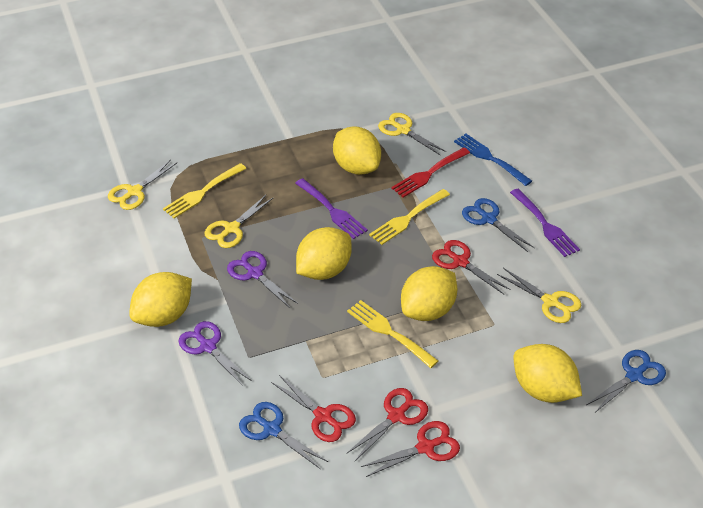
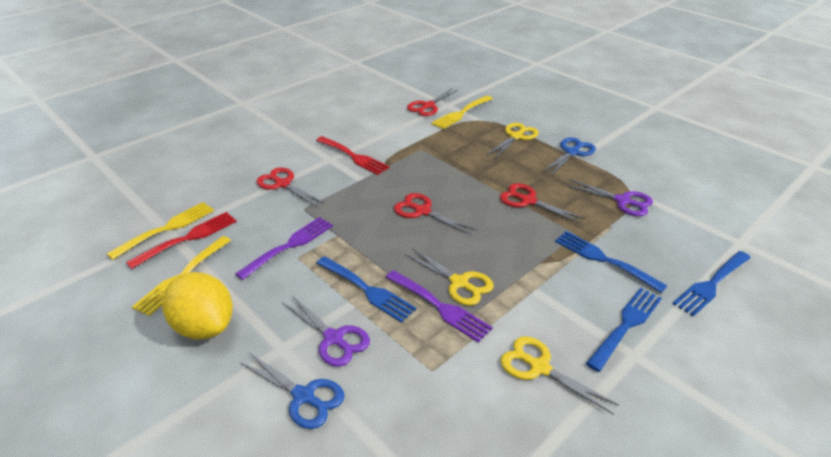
blue fork: 1 -> 4
blue scissors: 3 -> 2
red fork: 1 -> 2
yellow lemon: 5 -> 1
yellow scissors: 4 -> 3

